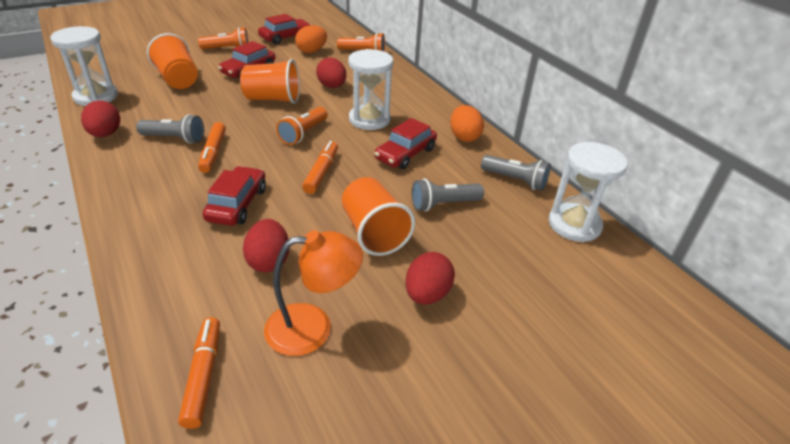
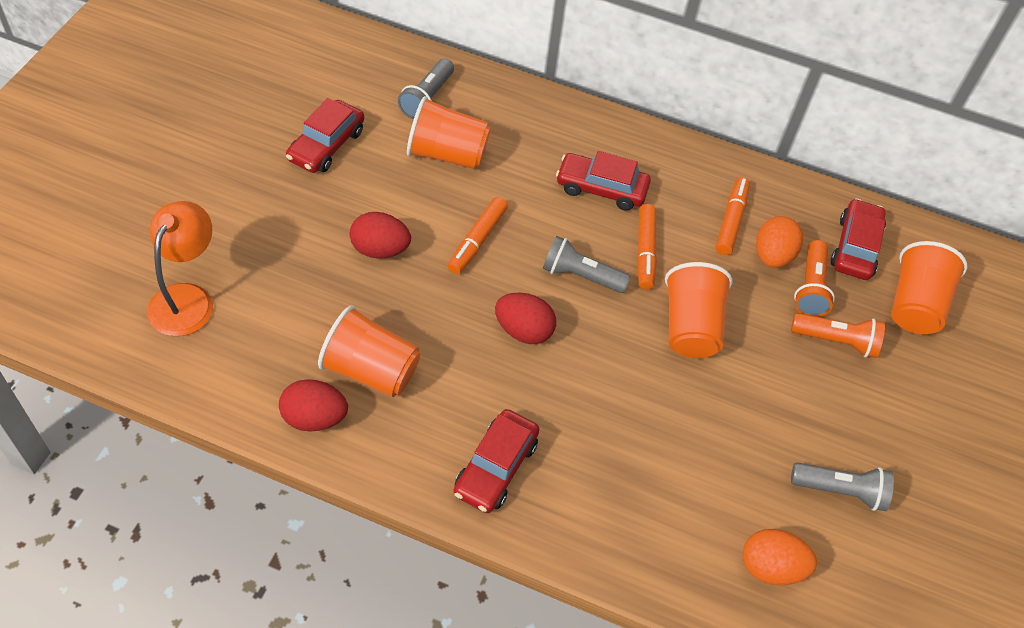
orange cup: 3 -> 4
orange flashlight: 3 -> 2
red egg: 4 -> 3
white hourglass: 3 -> 0

